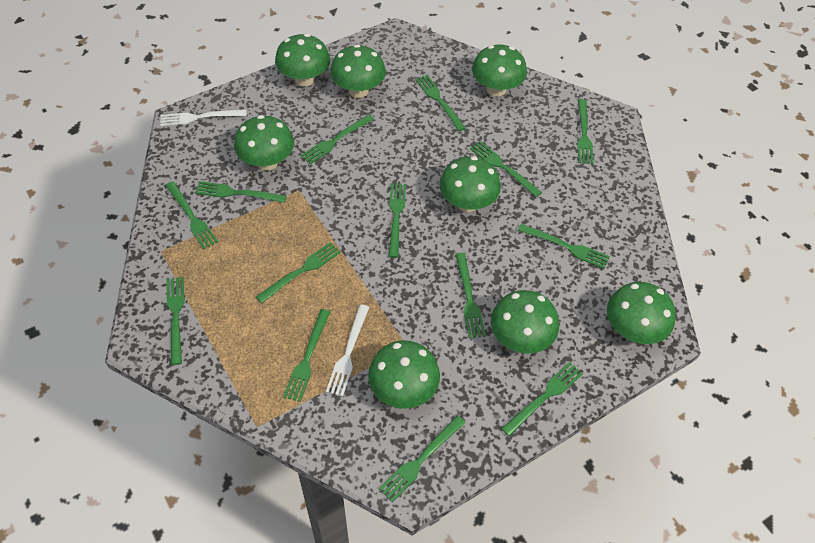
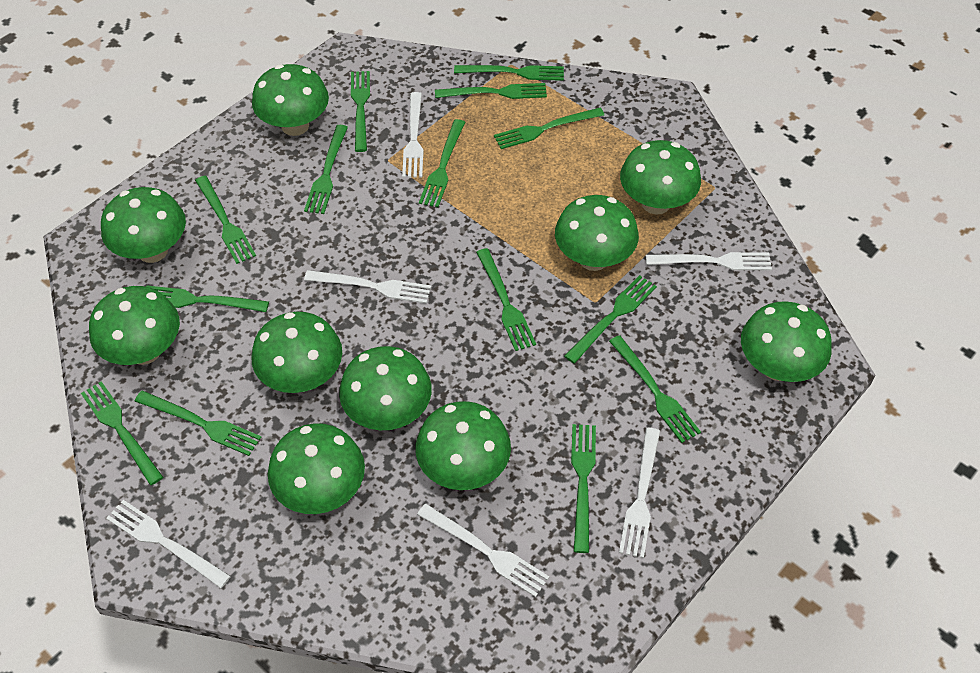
green mushroom: 8 -> 10
white fork: 2 -> 6

